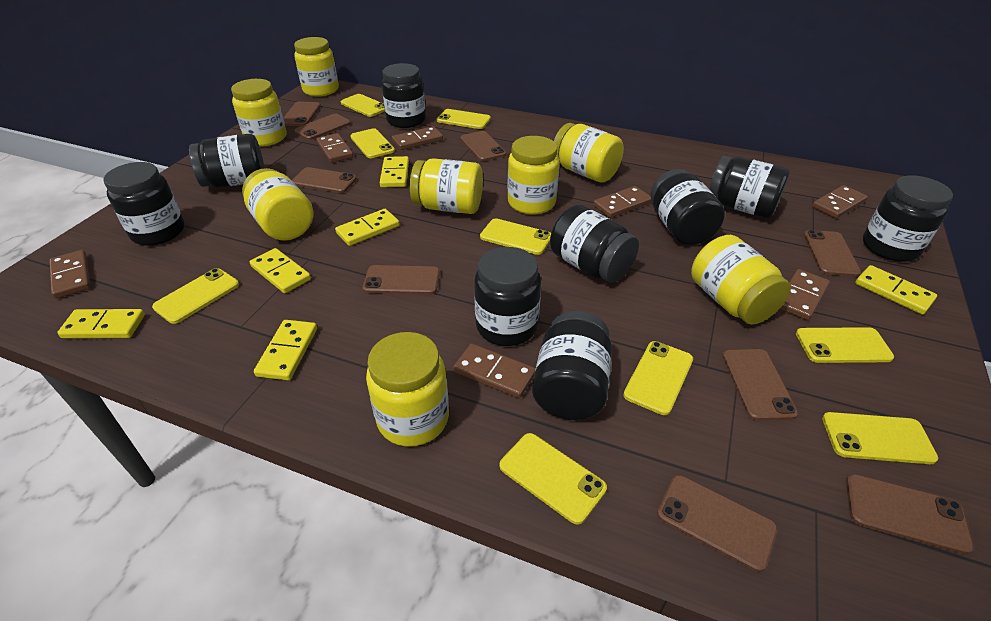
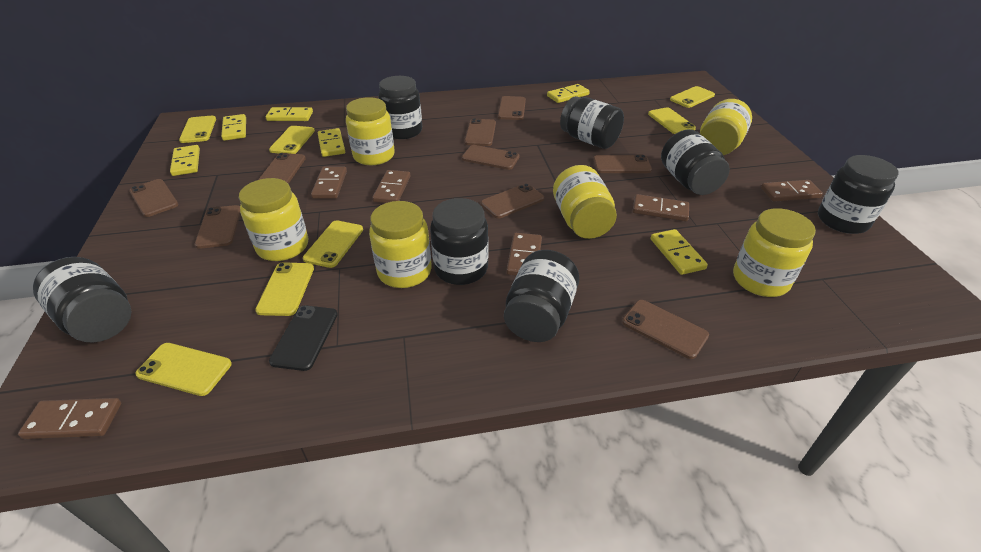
black jar: 9 -> 7
black phone: 0 -> 1
brown domino: 7 -> 6
yellow jar: 8 -> 6
yellow phone: 9 -> 7

